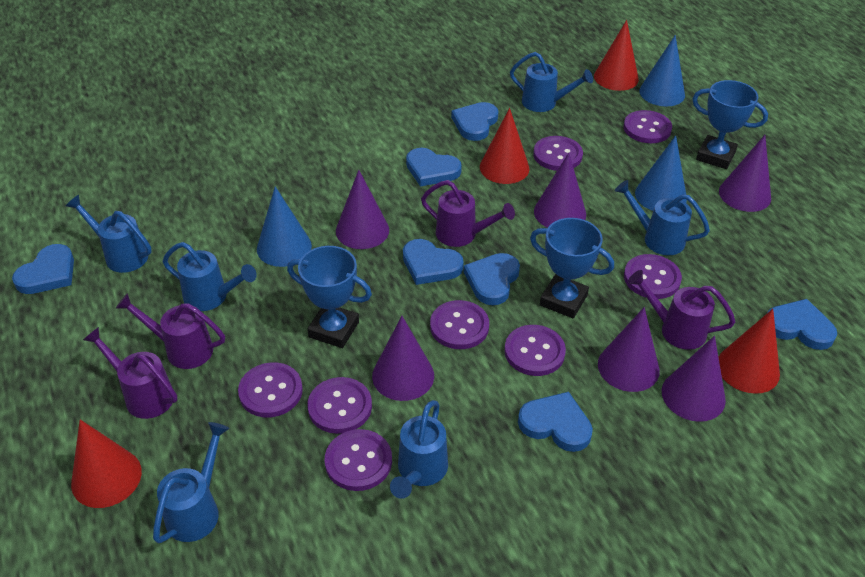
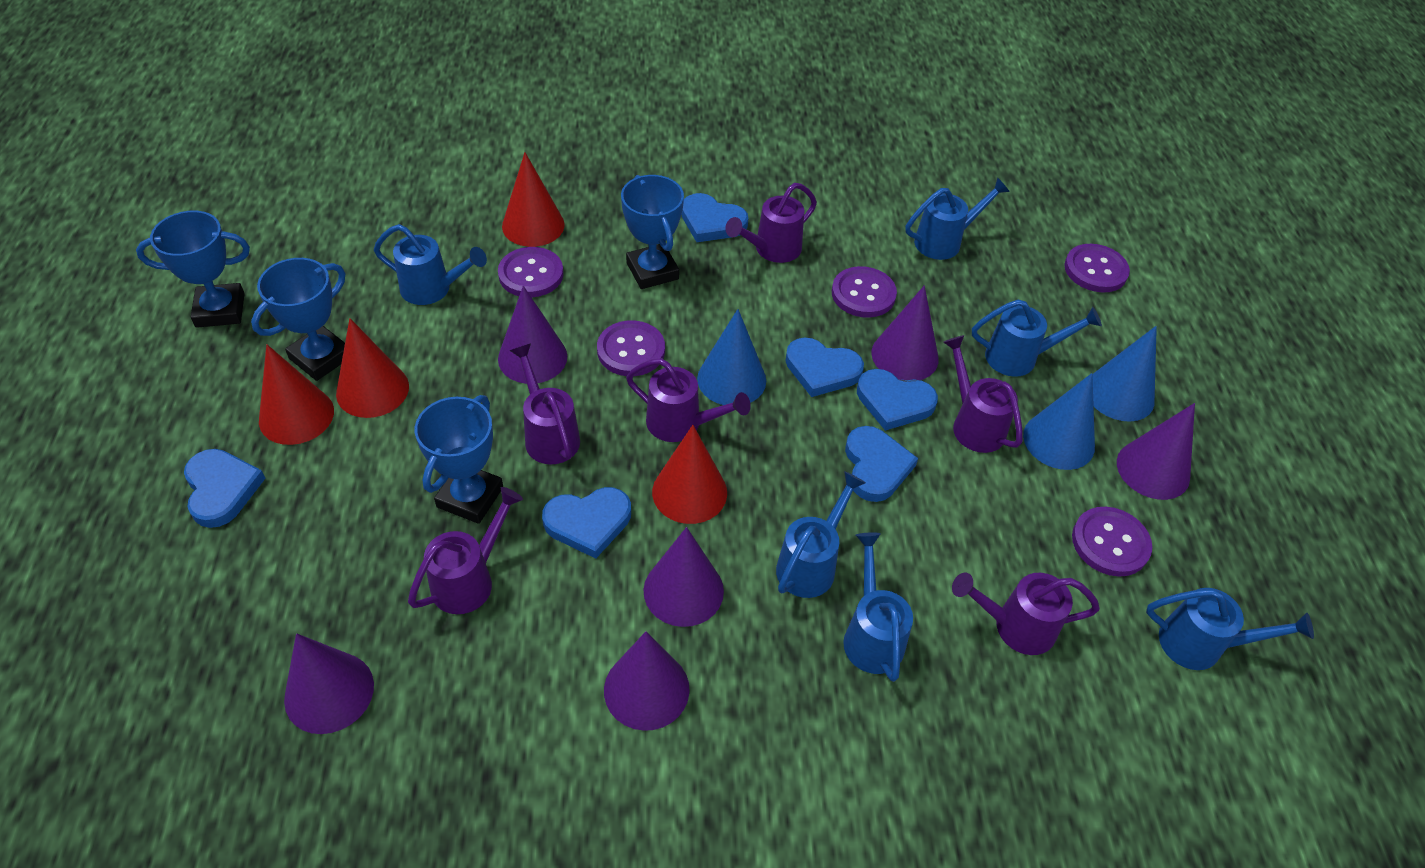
blue heart: 7 -> 6
blue trophy: 3 -> 4
purple button: 8 -> 5
purple watering can: 4 -> 6

